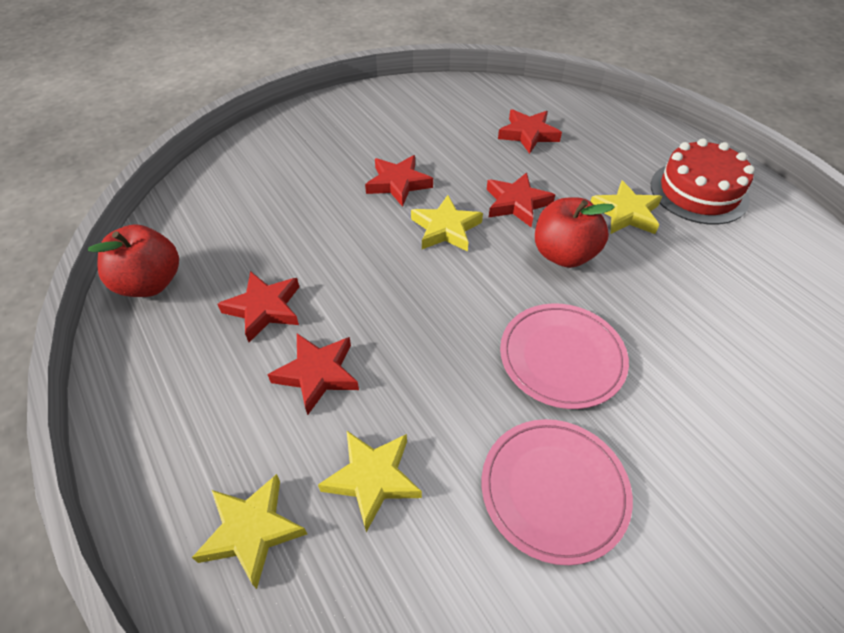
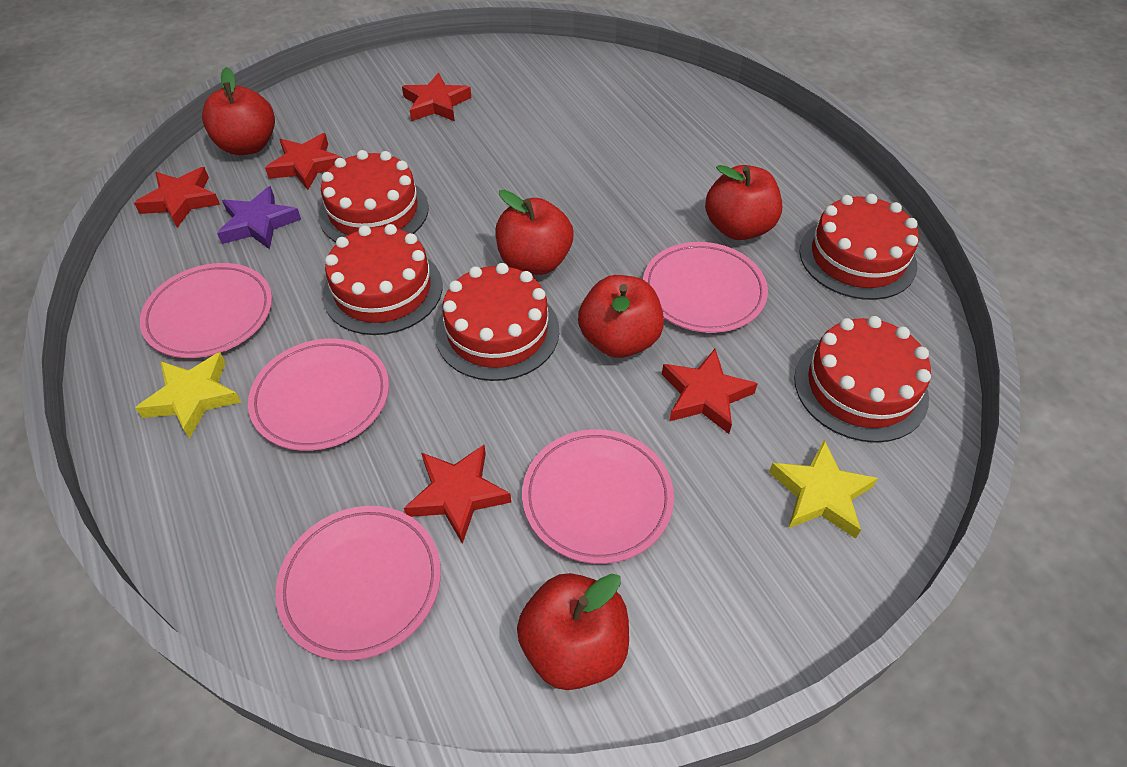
pink plate: 2 -> 5
purple star: 0 -> 1
red apple: 2 -> 5
red cake: 1 -> 5
yellow star: 4 -> 2

